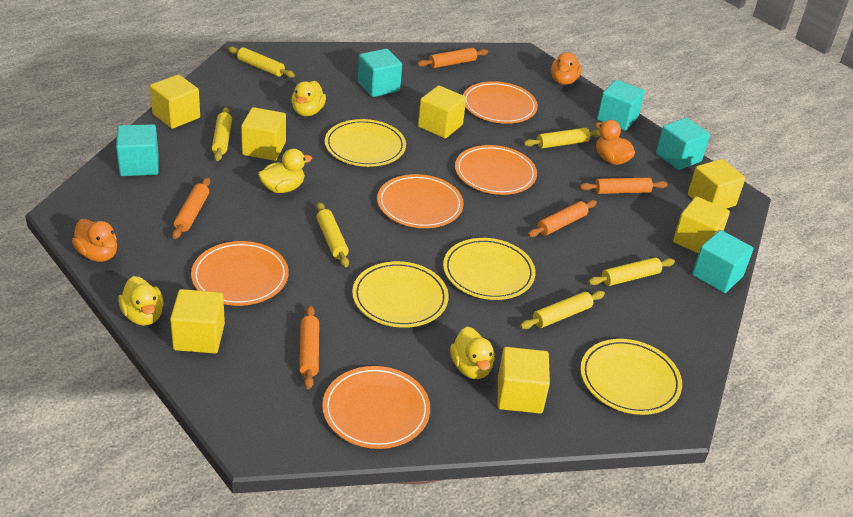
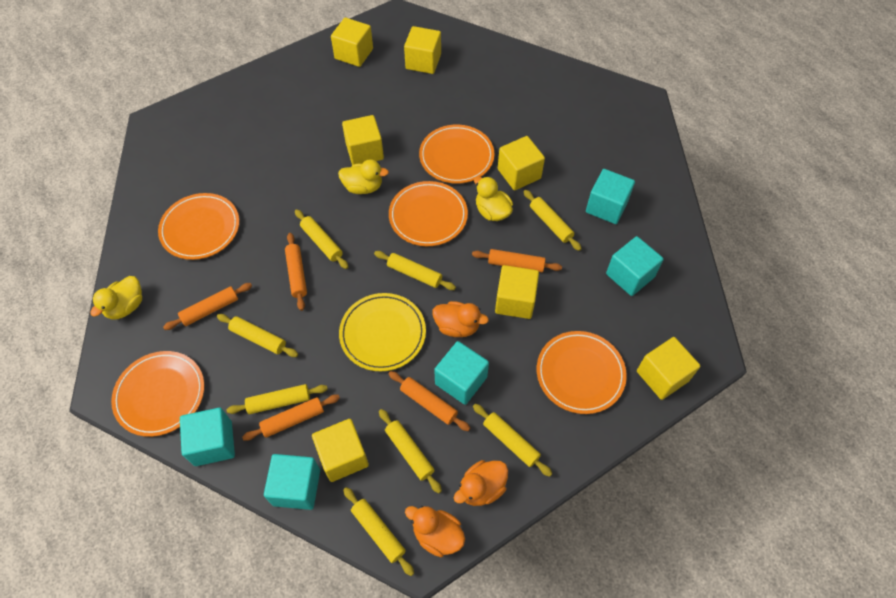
yellow duck: 4 -> 3
yellow plate: 4 -> 1
yellow rolling pin: 6 -> 8

